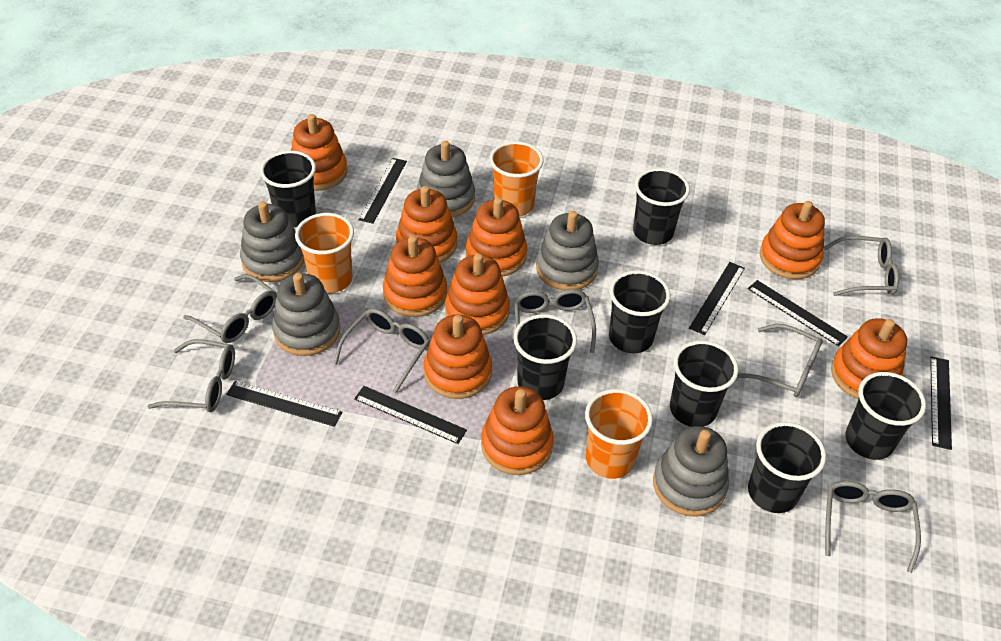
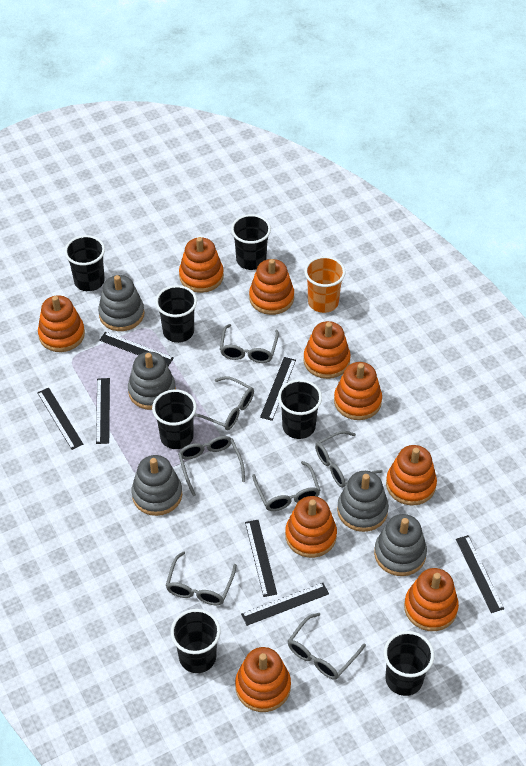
black ruler: 6 -> 7
orange cup: 3 -> 1

